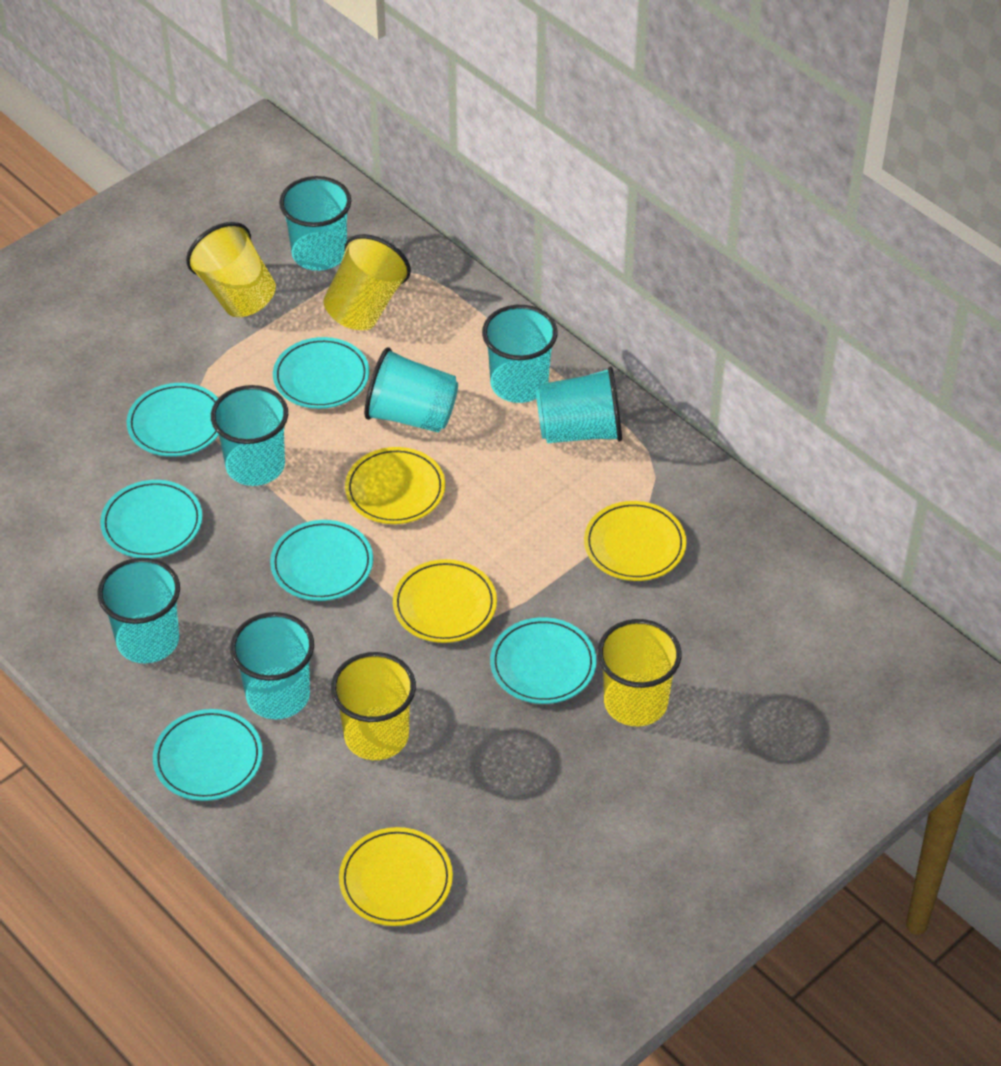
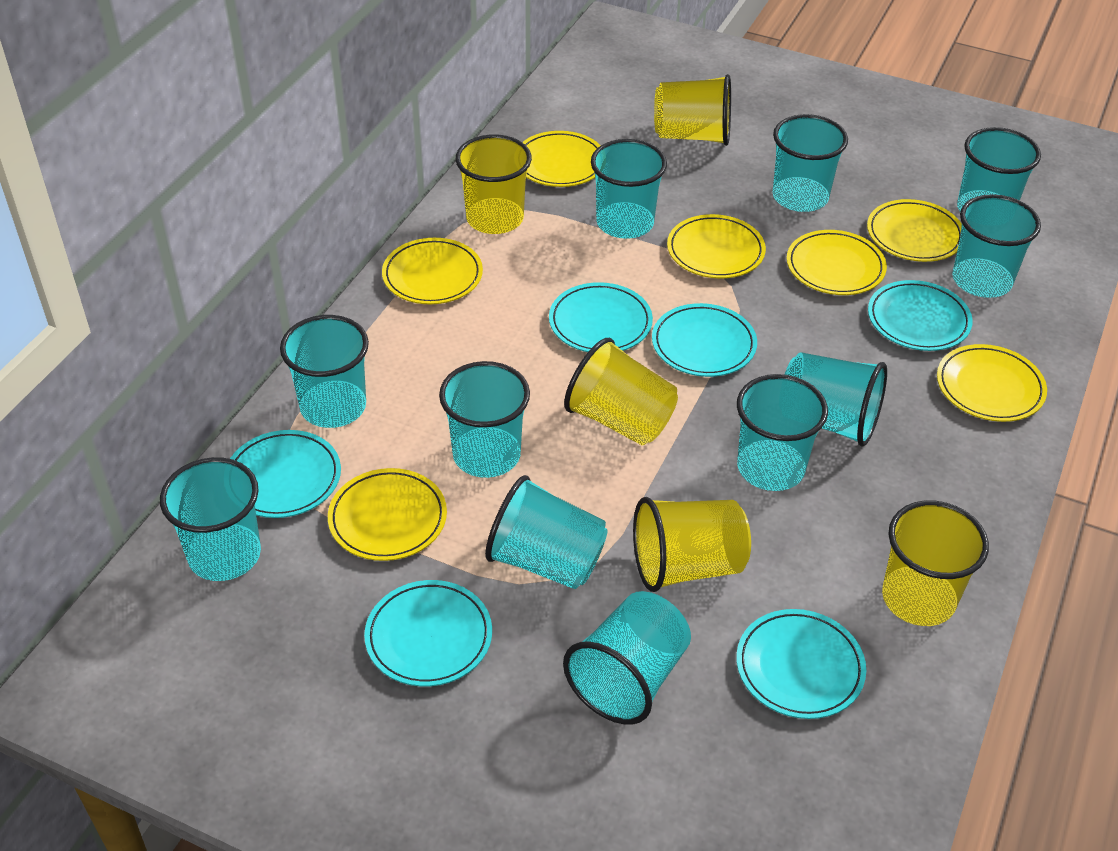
turquoise cup: 7 -> 11
yellow cup: 4 -> 5
yellow plate: 4 -> 7

